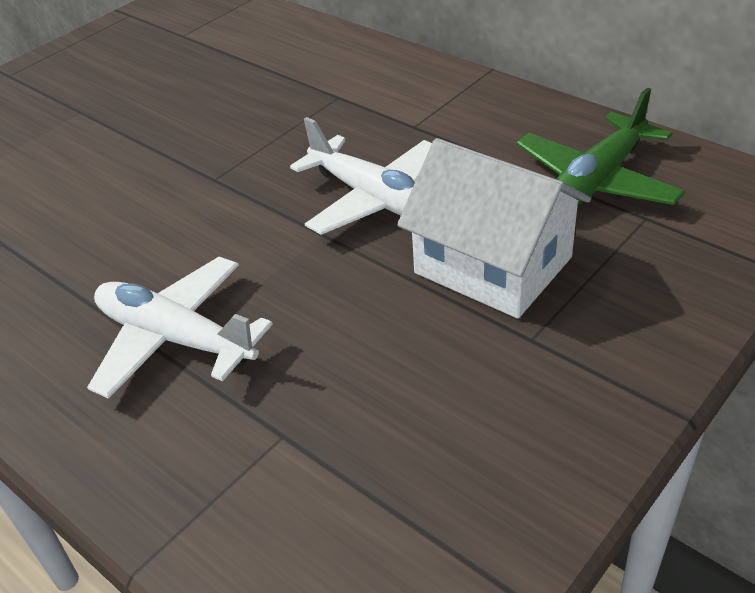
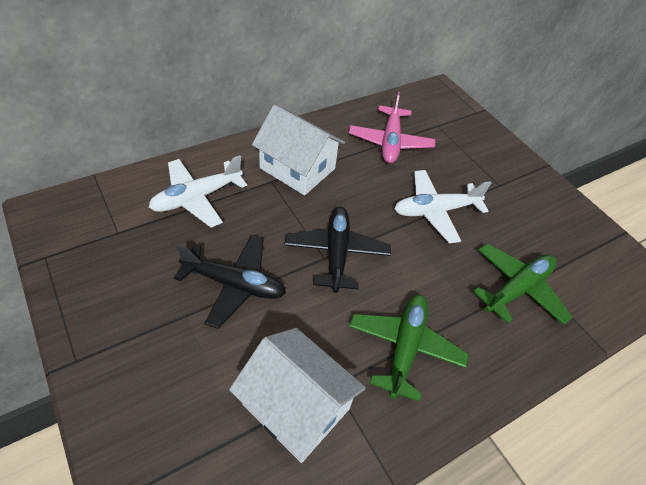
black plane: 0 -> 2
green plane: 1 -> 2
pink plane: 0 -> 1
white house: 1 -> 2

